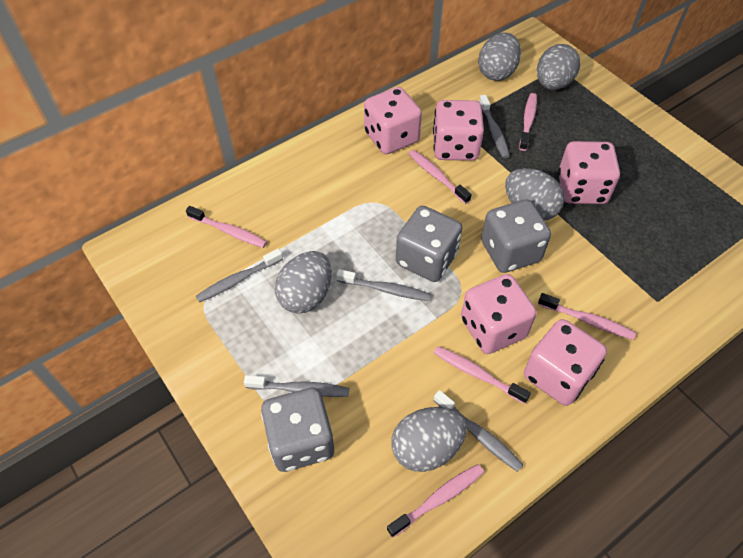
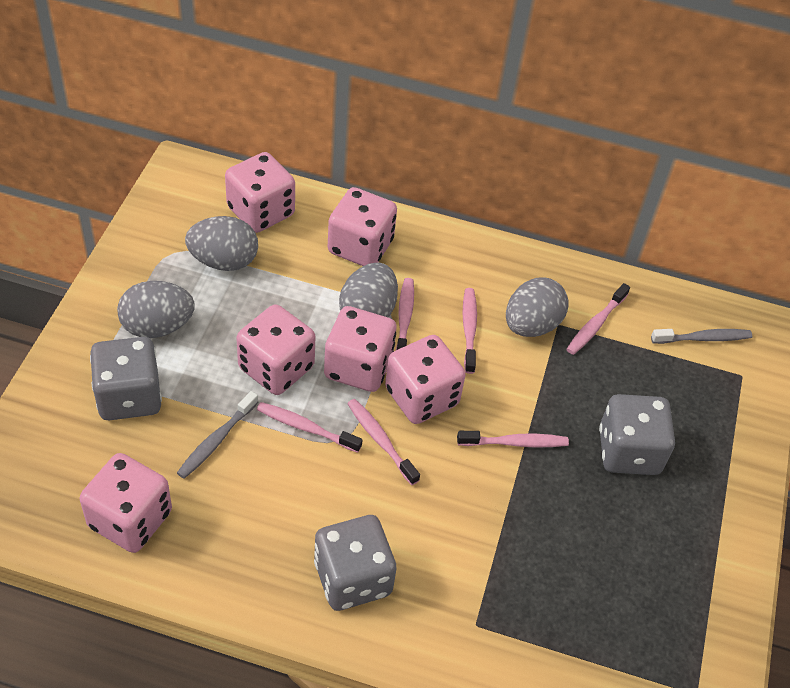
grey egg: 5 -> 4
grey toothbrush: 5 -> 2
pink dice: 5 -> 6

